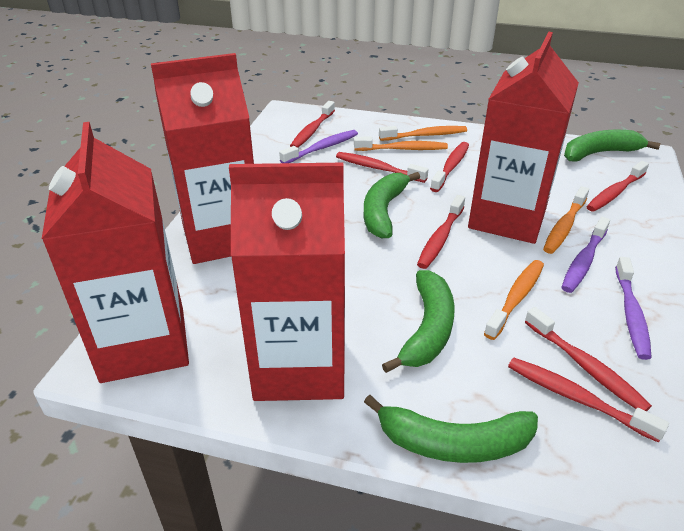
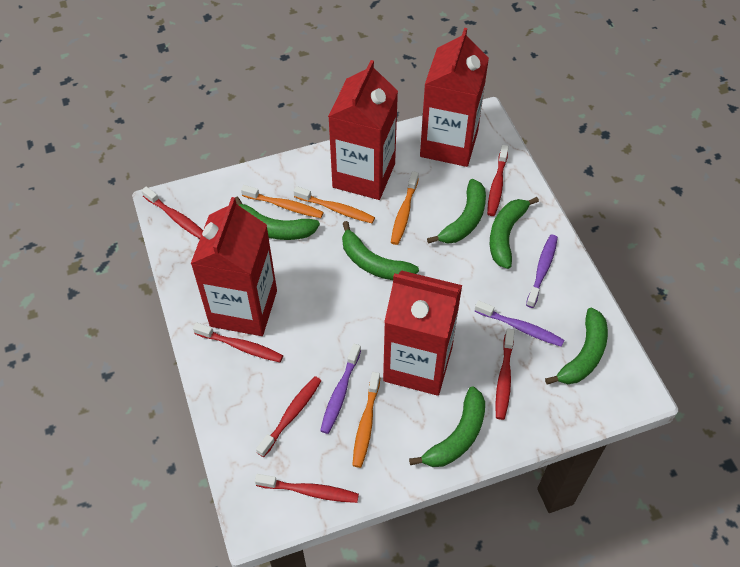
green banana: 4 -> 6
red toothbrush: 7 -> 6

